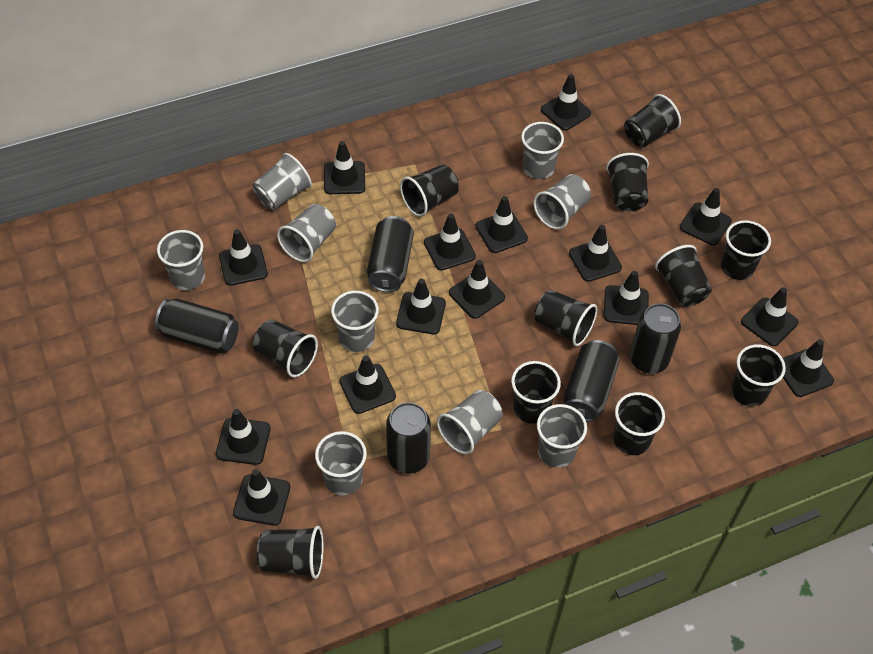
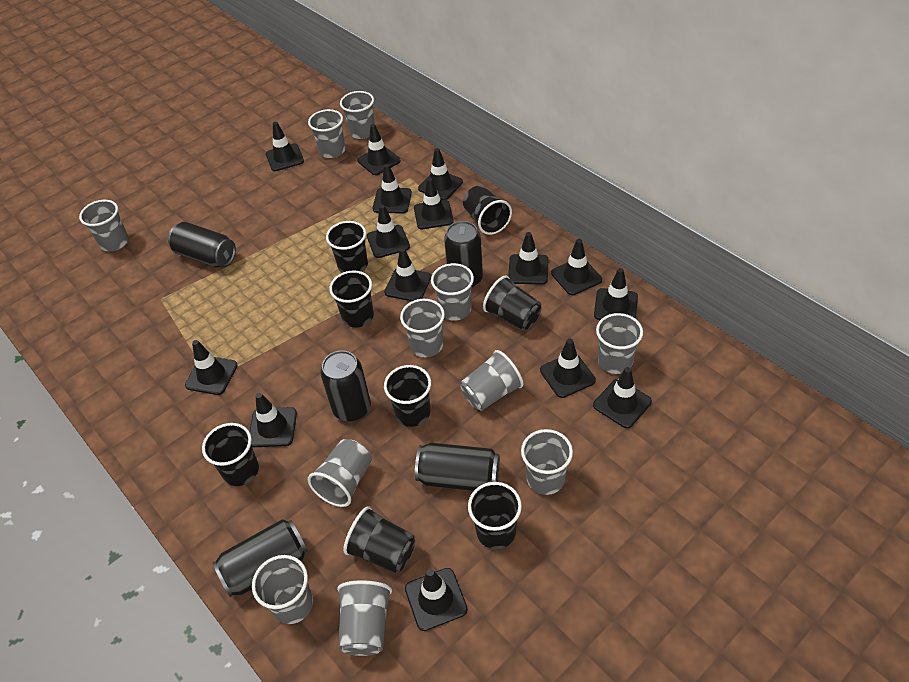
black cup: 11 -> 8
grey cup: 9 -> 11

